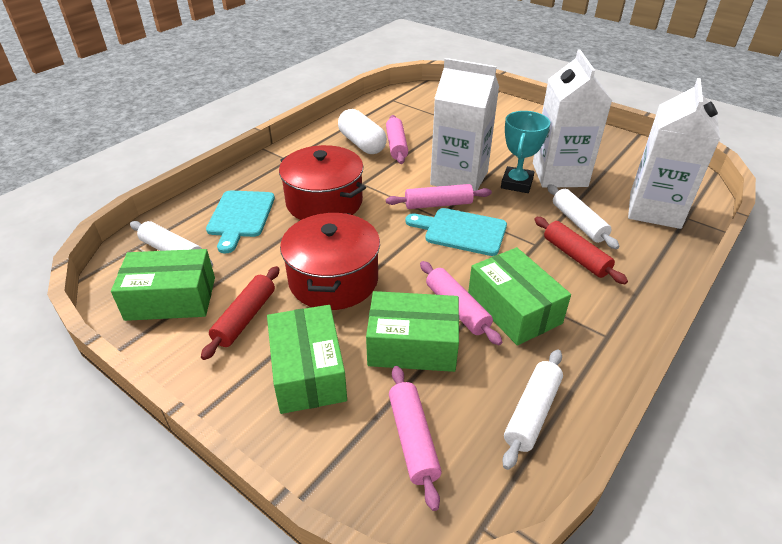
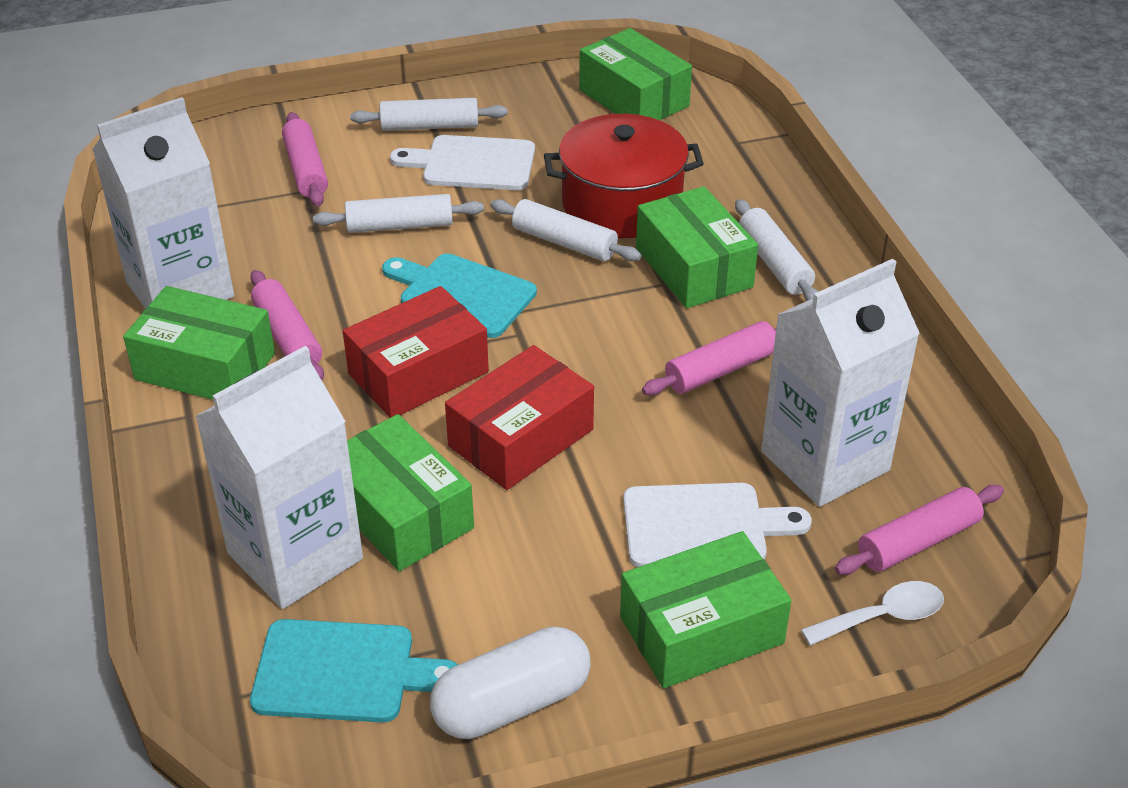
green box: 4 -> 5
red box: 0 -> 2
red pot: 2 -> 1
red rolling pin: 2 -> 0
turquoise trophy: 1 -> 0
white cutting board: 0 -> 2
white rolling pin: 3 -> 4
white spoon: 0 -> 1

